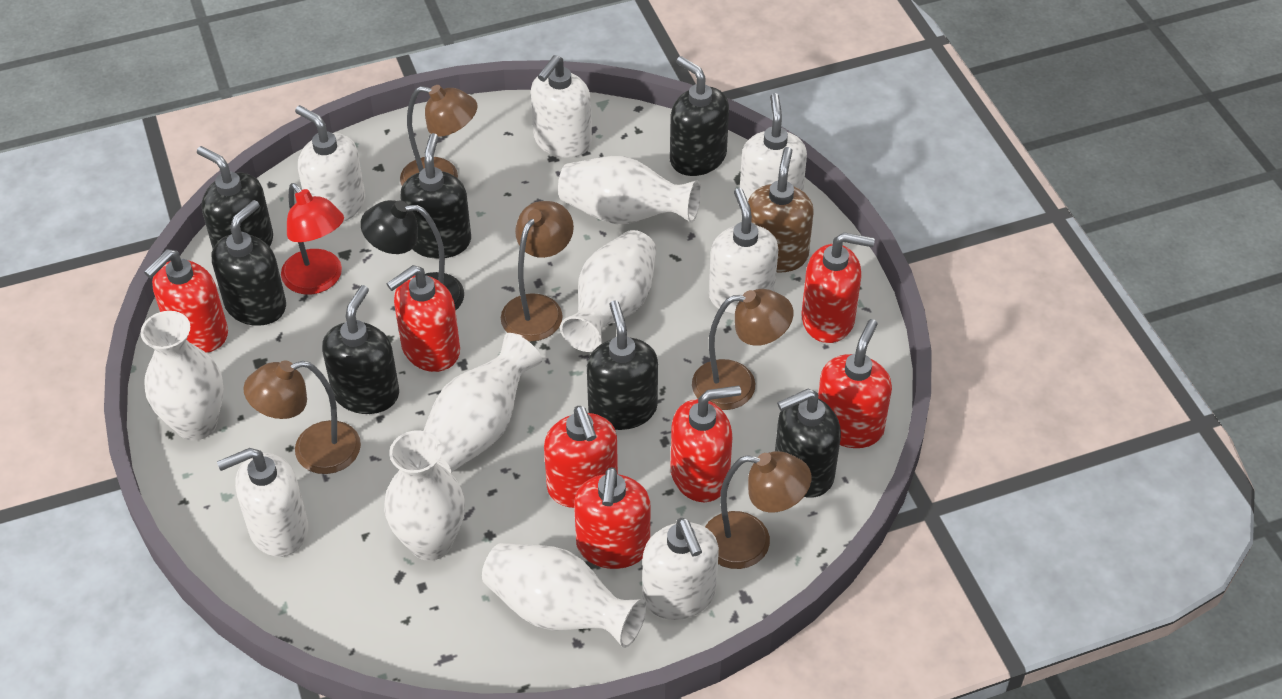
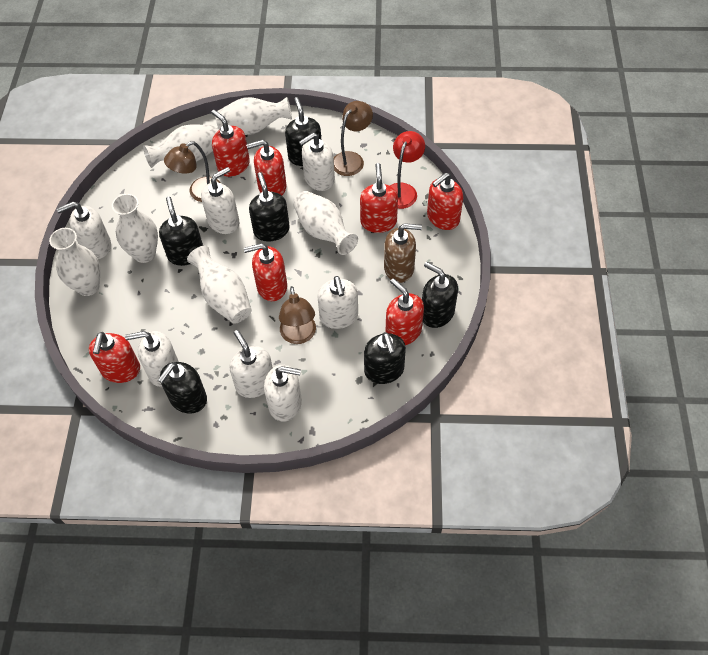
black lamp: 1 -> 0
black soap dispenser: 7 -> 6
brown lamp: 5 -> 3
white soap dispenser: 6 -> 7

